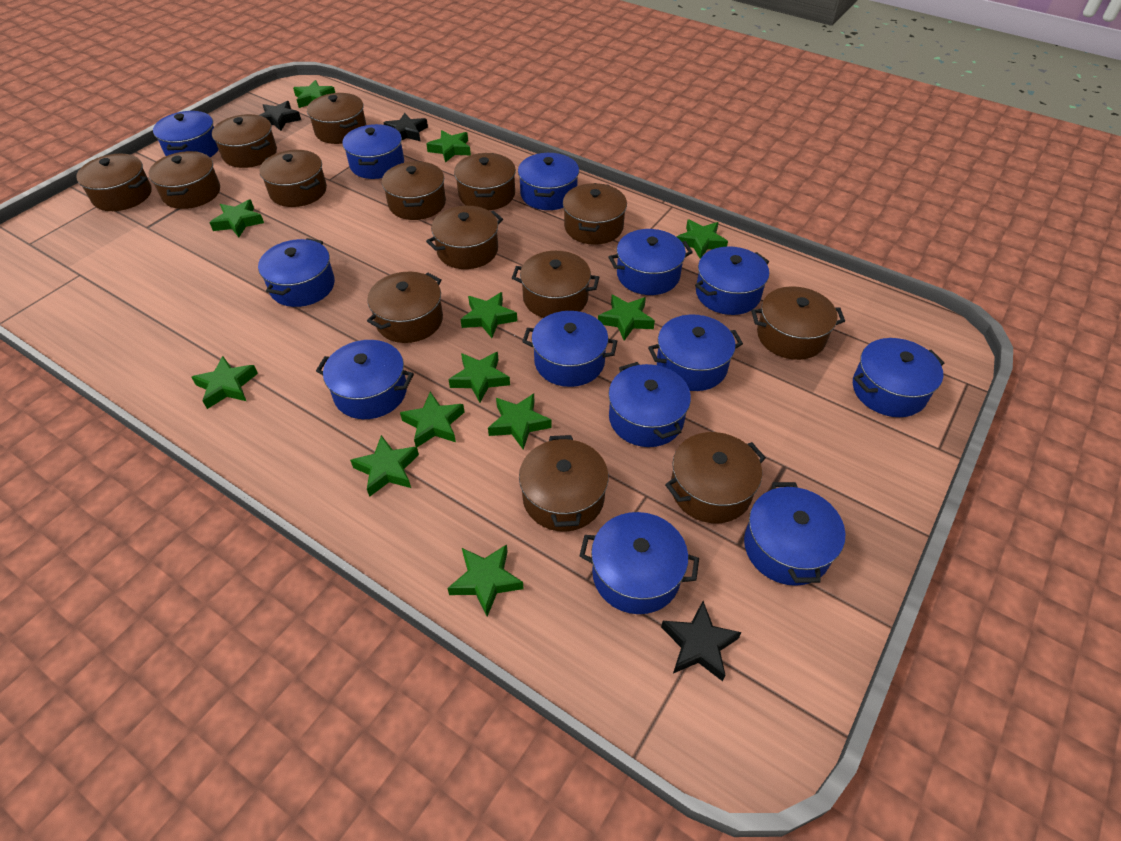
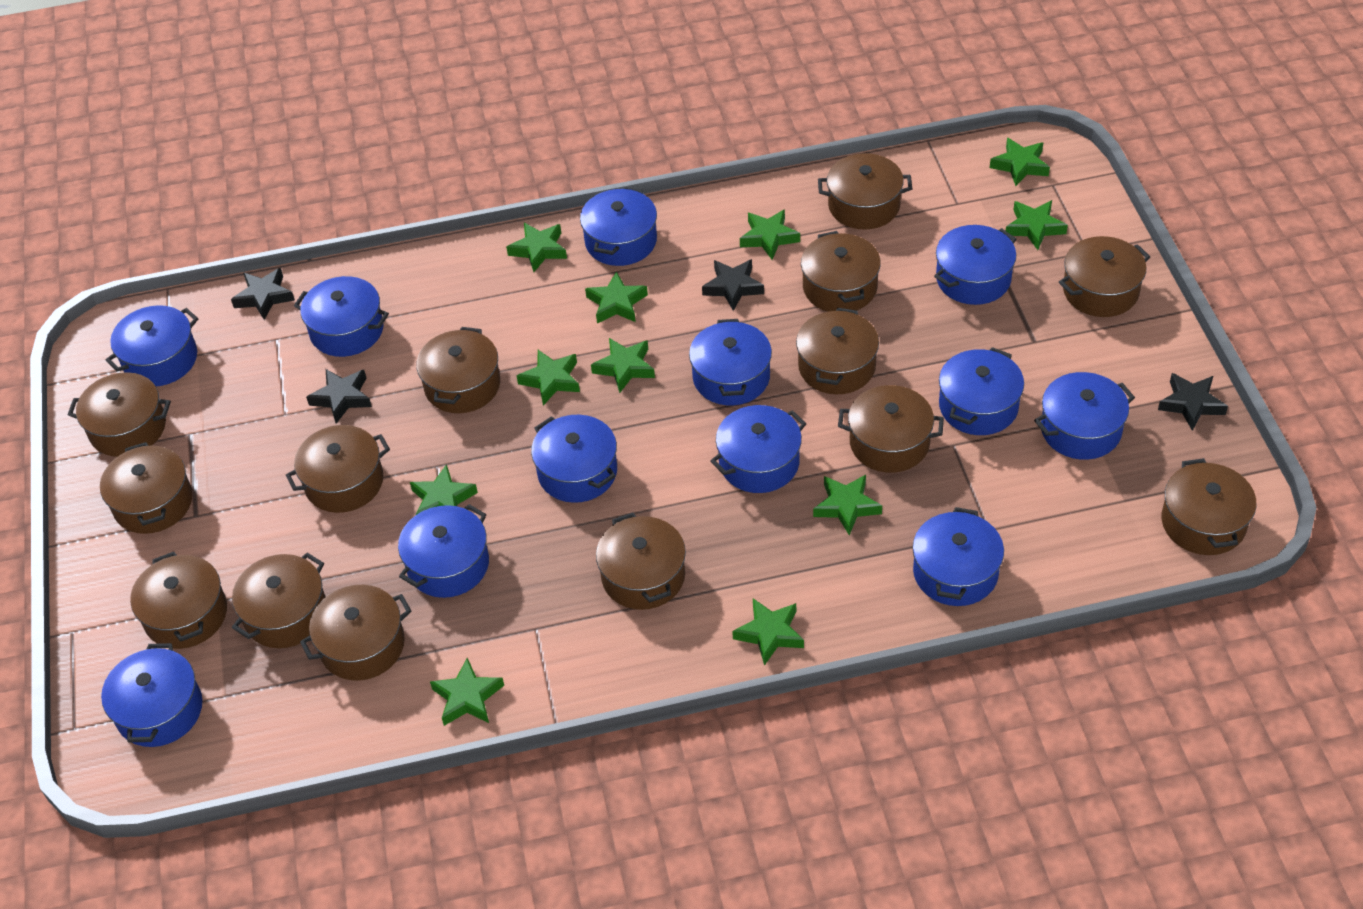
black star: 3 -> 4
blue pot: 13 -> 12
green star: 12 -> 11

